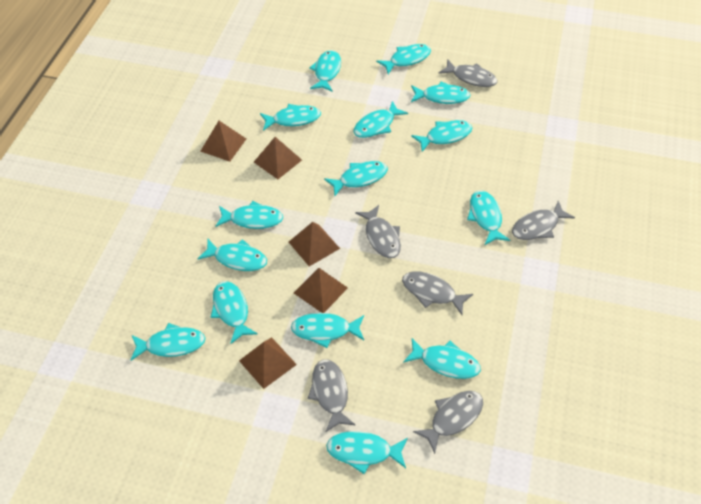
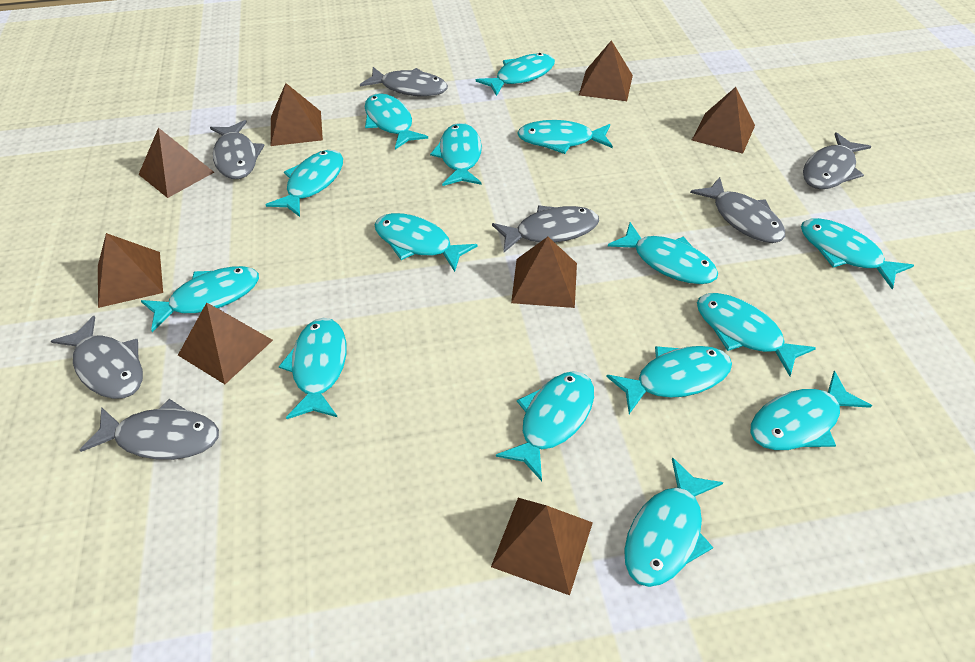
brown pyramid: 5 -> 8
grey fish: 6 -> 7

